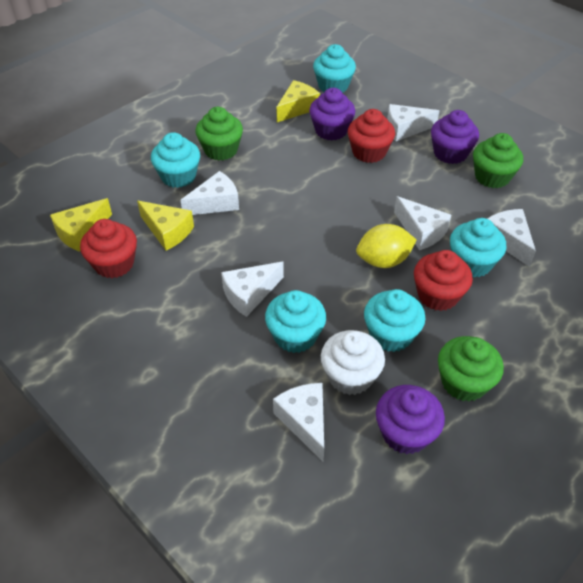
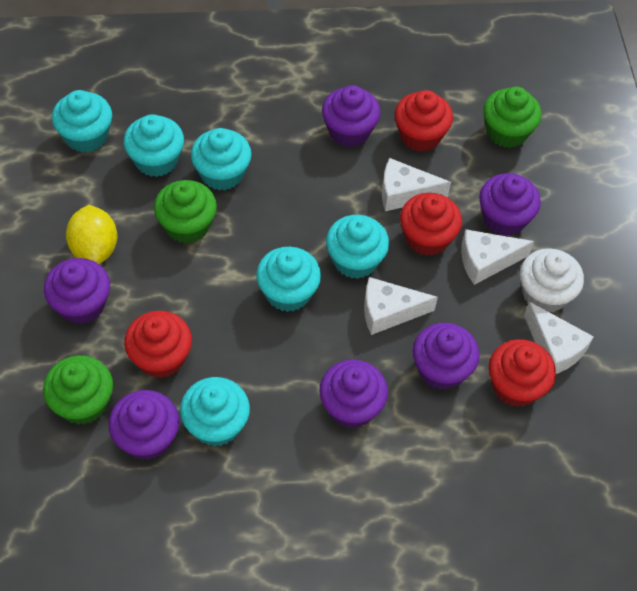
purple cupcake: 3 -> 6
red cupcake: 3 -> 4
turquoise cupcake: 5 -> 6
white cheese: 6 -> 4
yellow cheese: 3 -> 0

